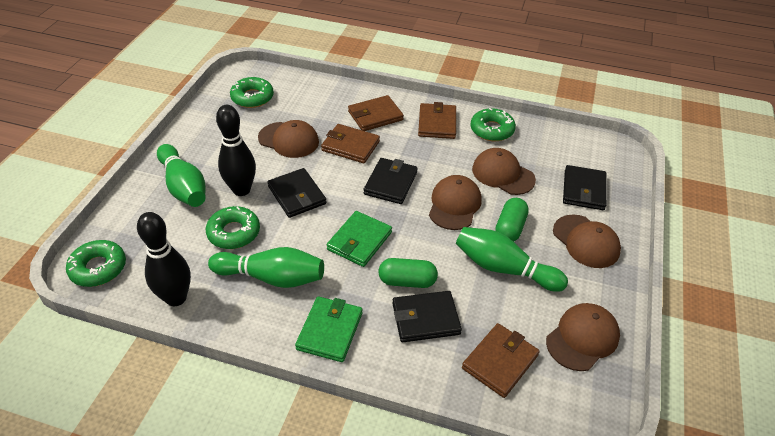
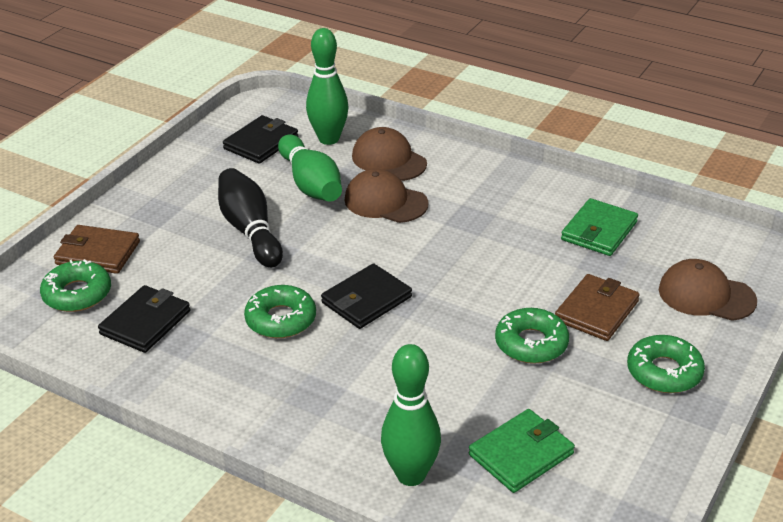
black bowling pin: 2 -> 1
black wallet: 4 -> 3
brown cap: 5 -> 3
brown wallet: 4 -> 2
green capsule: 2 -> 0

